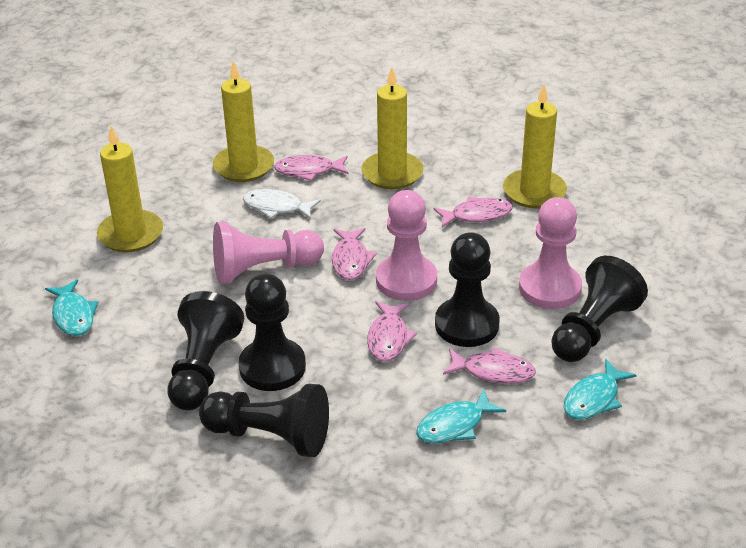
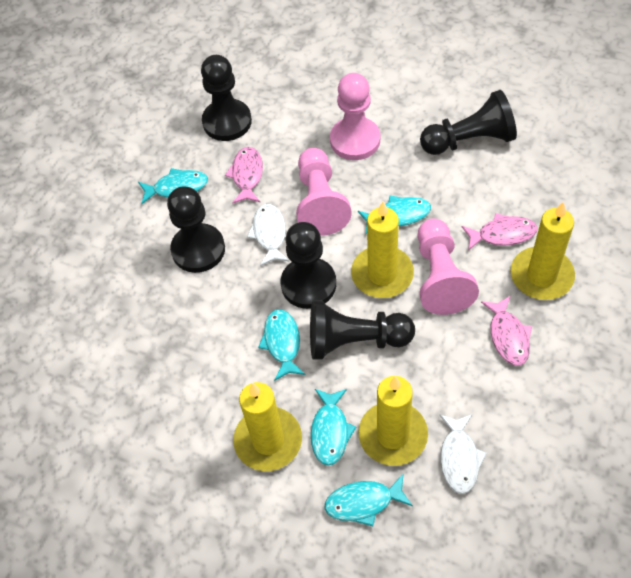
pink fish: 5 -> 3
turquoise fish: 3 -> 5
white fish: 1 -> 2

